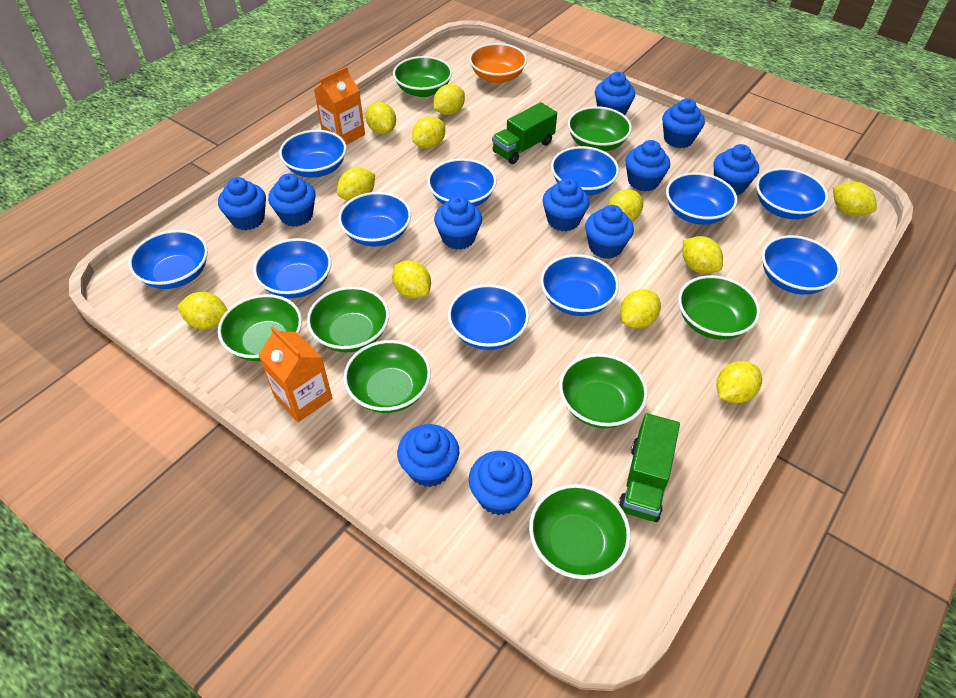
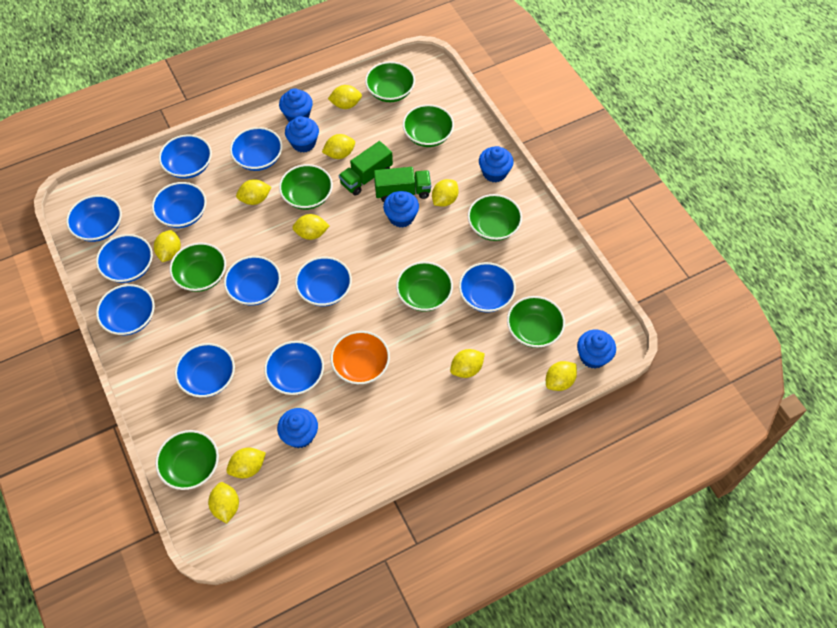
blue cupcake: 11 -> 6
orange carton: 2 -> 0
yellow lemon: 11 -> 10

